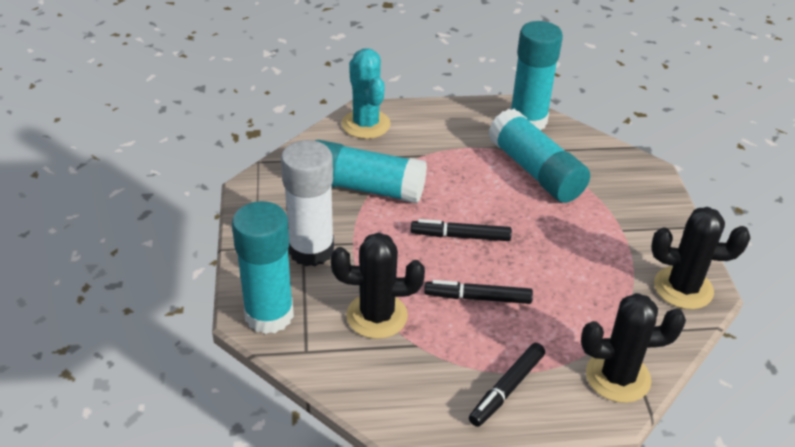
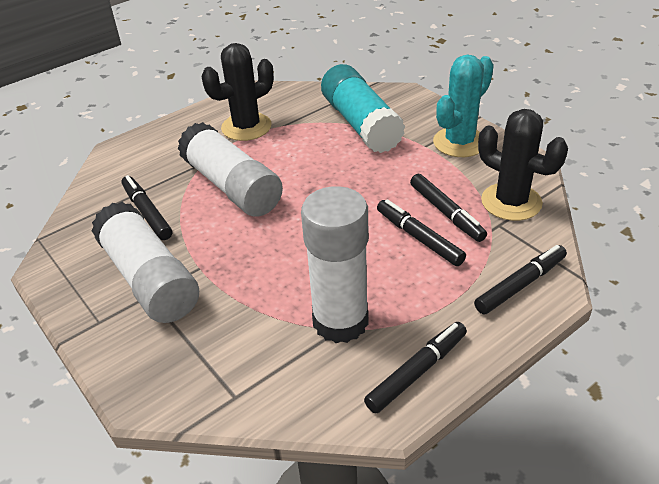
black cactus: 3 -> 2
black marker: 3 -> 5
turquoise glue stick: 4 -> 1
white glue stick: 1 -> 3

